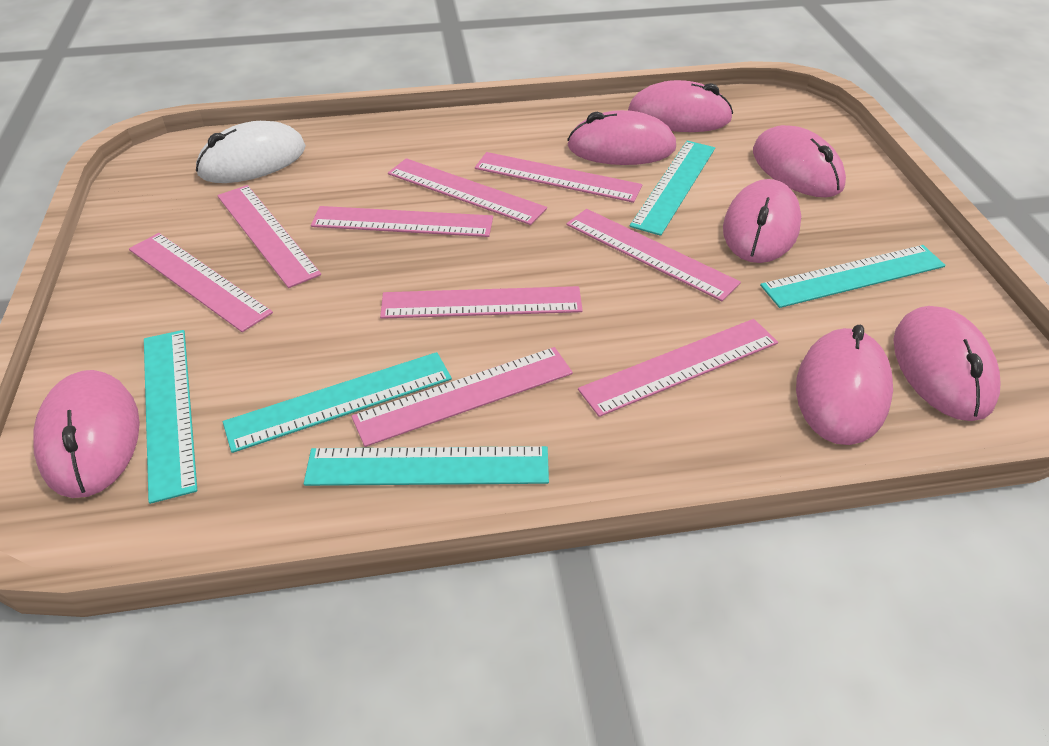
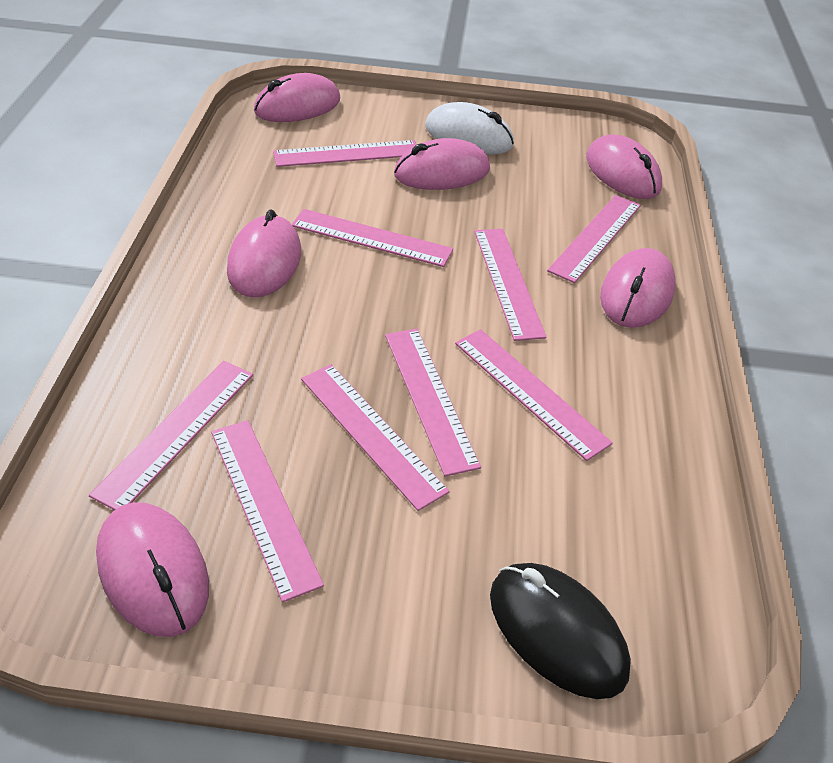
black mouse: 0 -> 1
pink mouse: 7 -> 6
turquoise ruler: 5 -> 0

